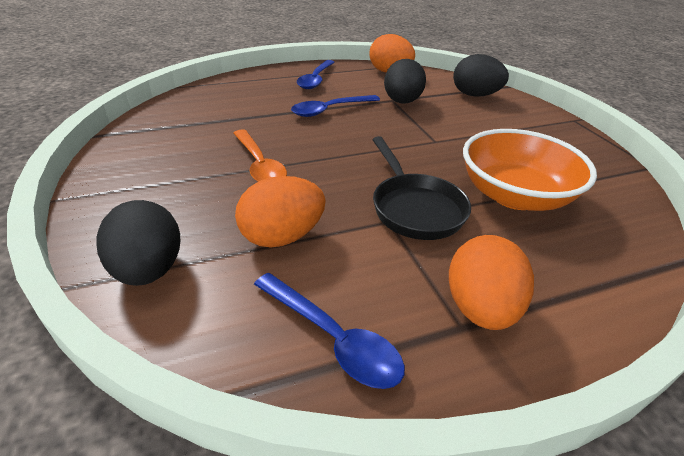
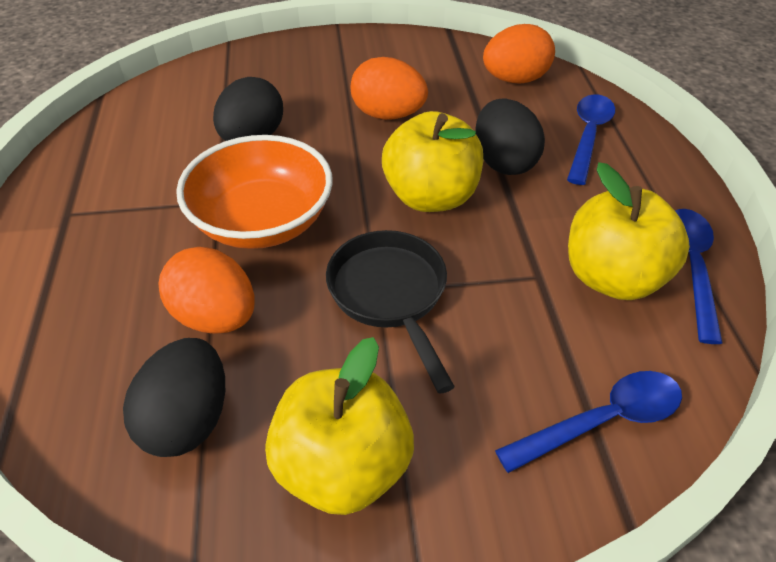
orange spoon: 1 -> 0
yellow apple: 0 -> 3

